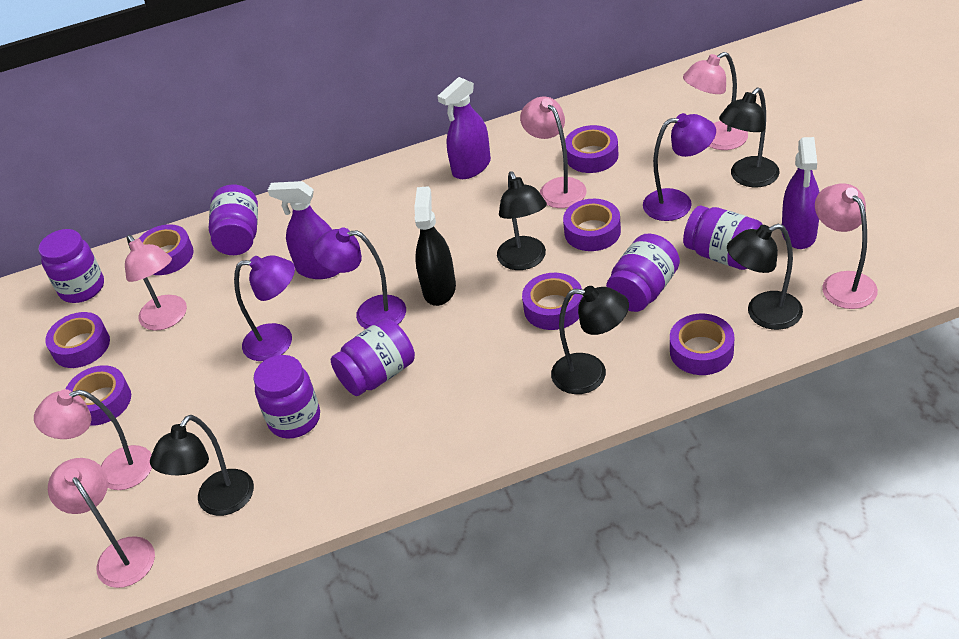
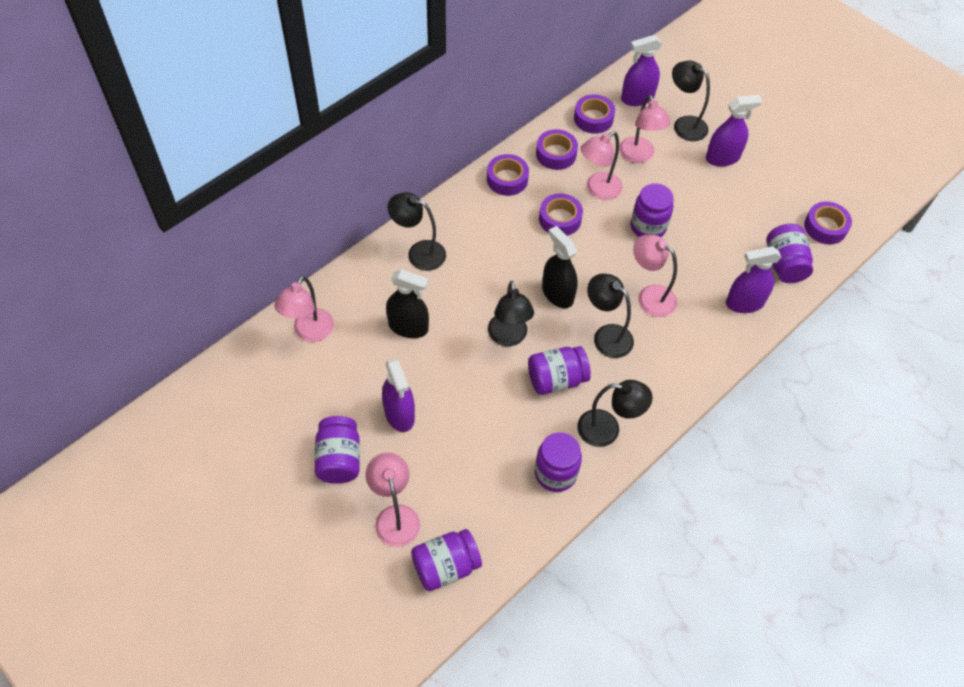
black spray bottle: 1 -> 2
pink lamp: 6 -> 5
purple lamp: 3 -> 0
purple spray bottle: 3 -> 4
purple tape: 7 -> 5

